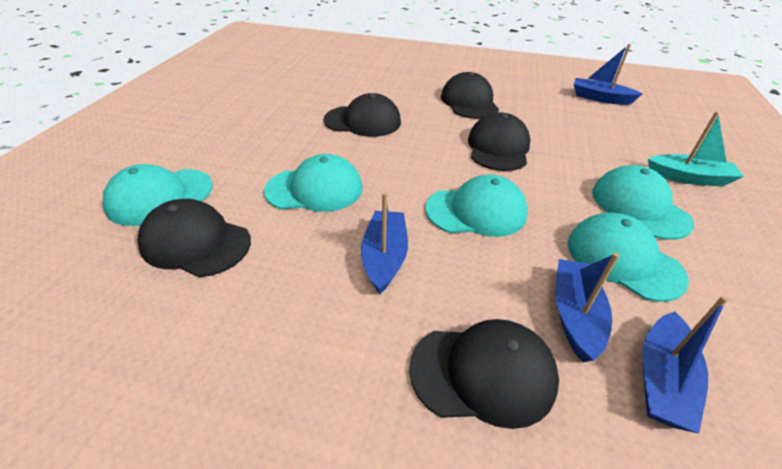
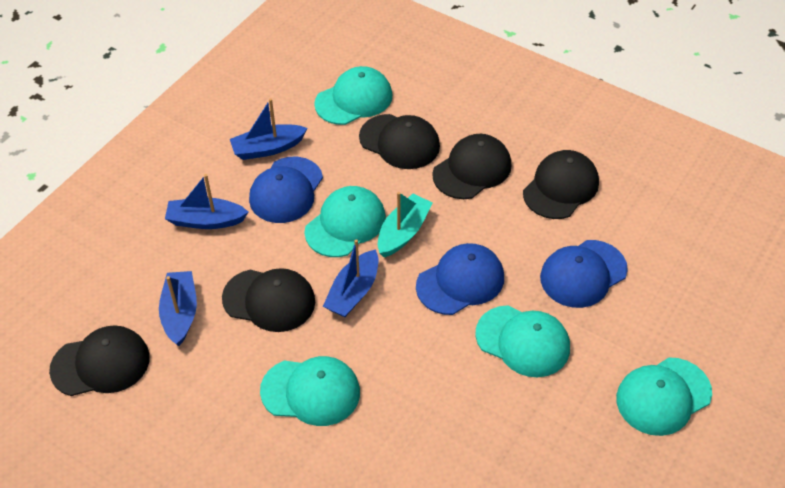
blue cap: 0 -> 3

